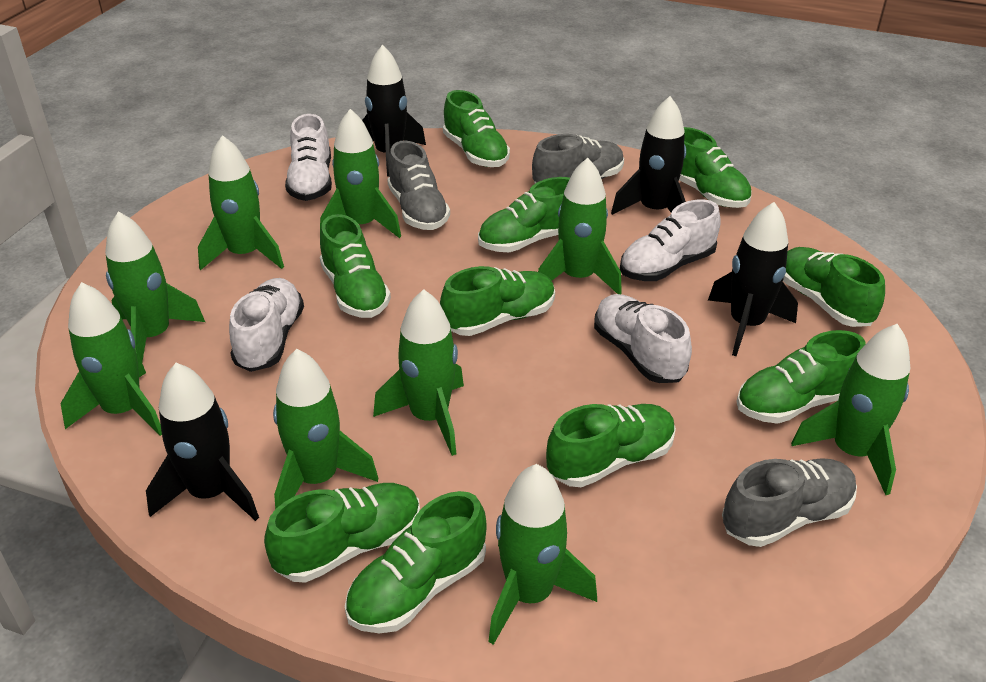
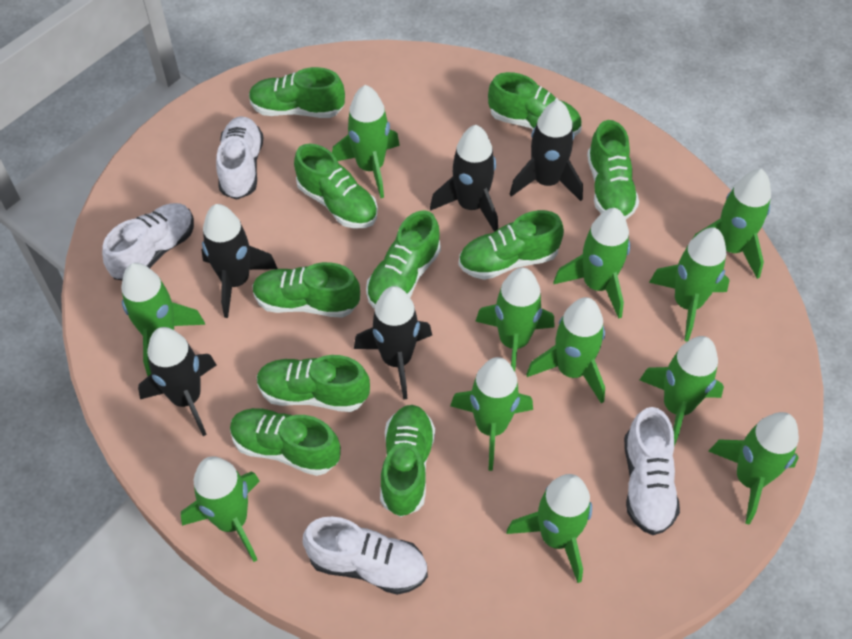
black rocket: 4 -> 5
green rocket: 9 -> 12
grey shoe: 3 -> 0

